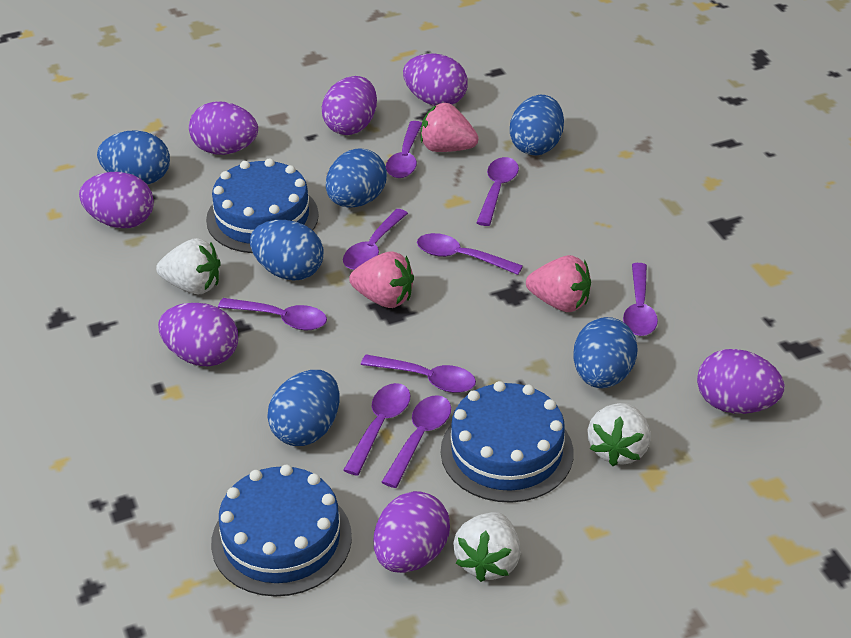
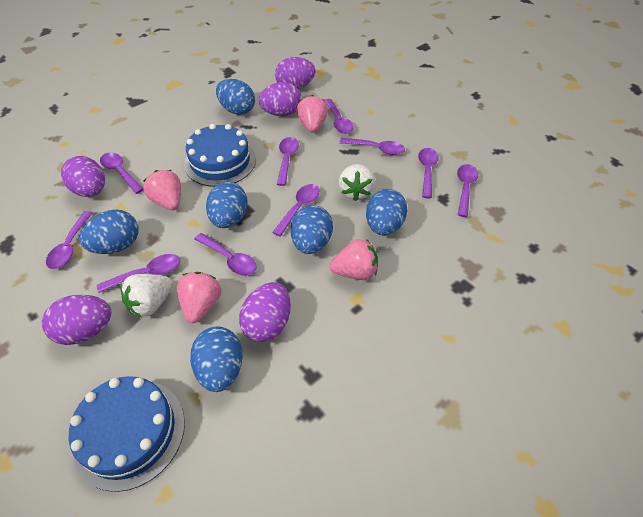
blue cake: 3 -> 2
pink strawberry: 3 -> 4
purple egg: 7 -> 5
purple spoon: 9 -> 10
white strawberry: 3 -> 2

